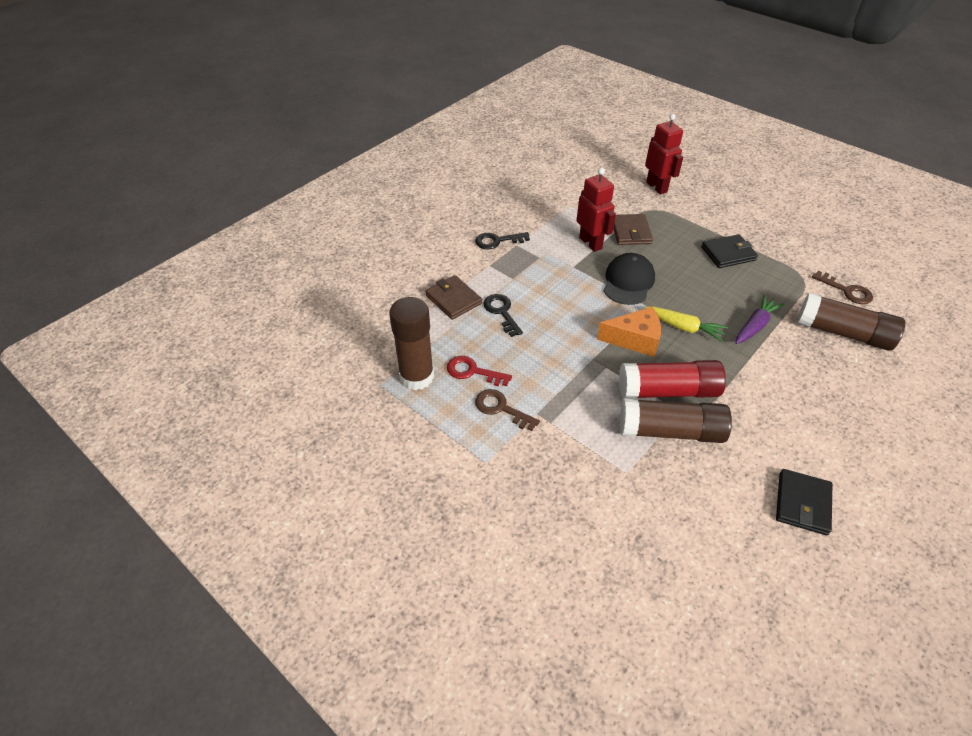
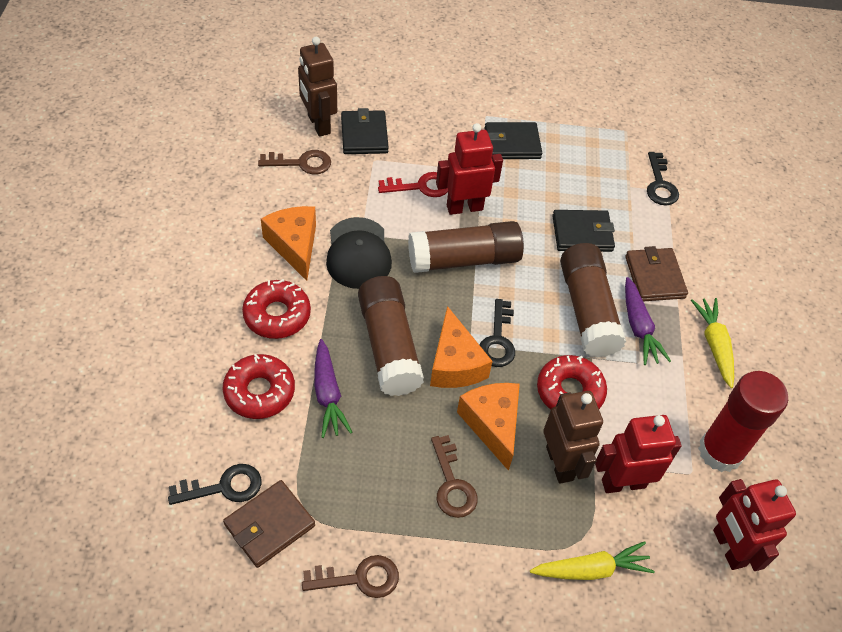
black key: 2 -> 3
black wallet: 2 -> 3
brown key: 2 -> 3
brown robot: 0 -> 2
orange cheese: 1 -> 3
purple carrot: 1 -> 2
red donut: 0 -> 3
red robot: 2 -> 3
yellow carrot: 1 -> 2

